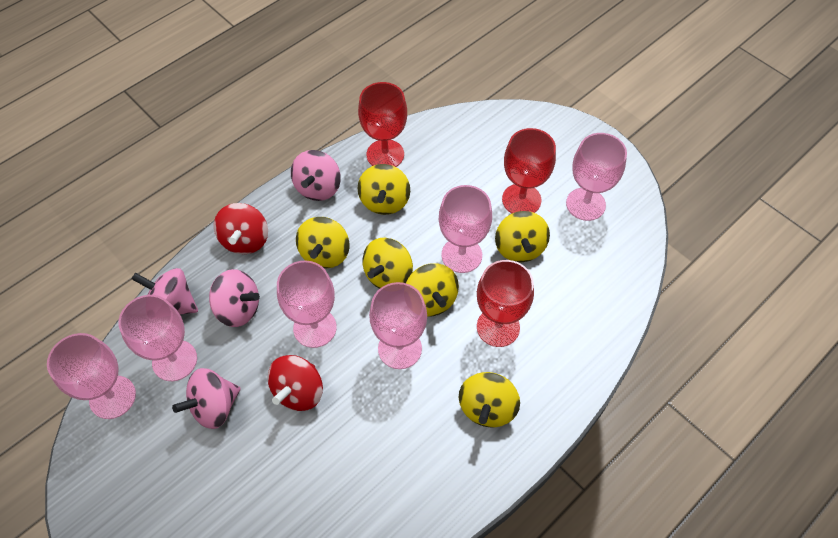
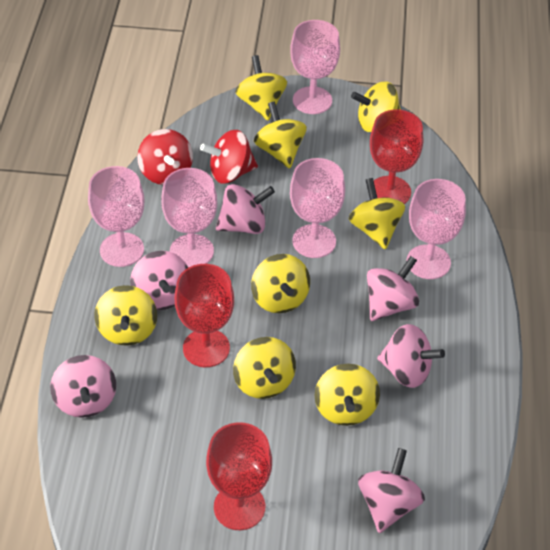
pink goblet: 6 -> 5
pink spinning top: 4 -> 6
yellow spinning top: 6 -> 8

